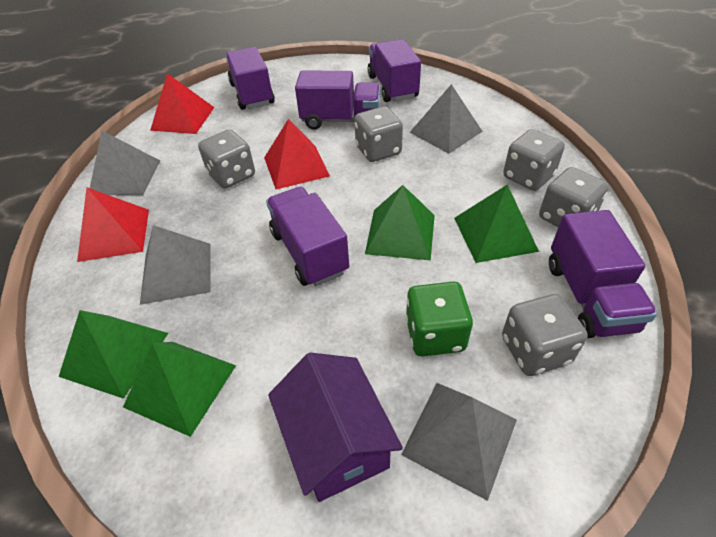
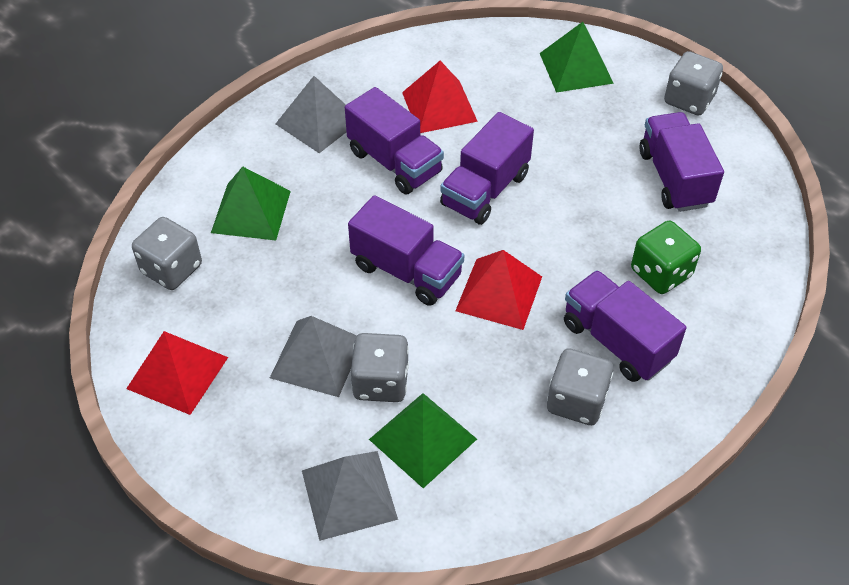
green pyramid: 4 -> 3
grey dice: 5 -> 4
grey pyramid: 4 -> 3
purple house: 1 -> 0

